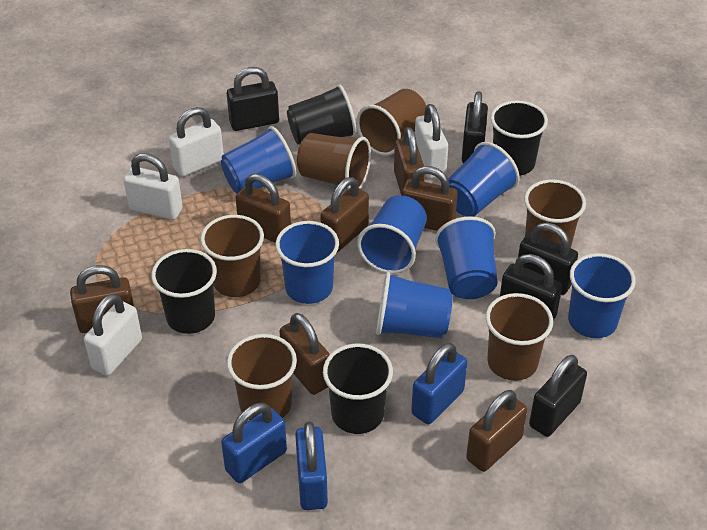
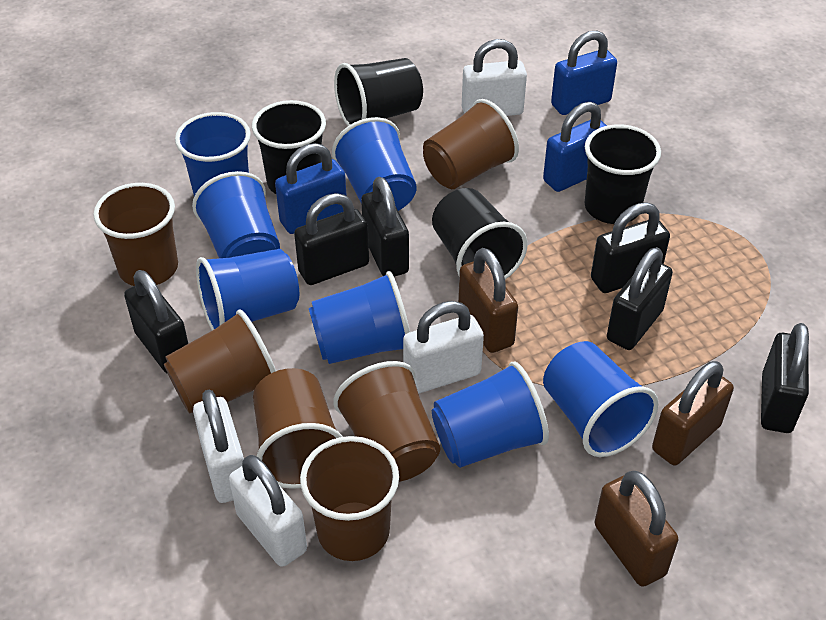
black padlock: 5 -> 6
brown padlock: 7 -> 3

